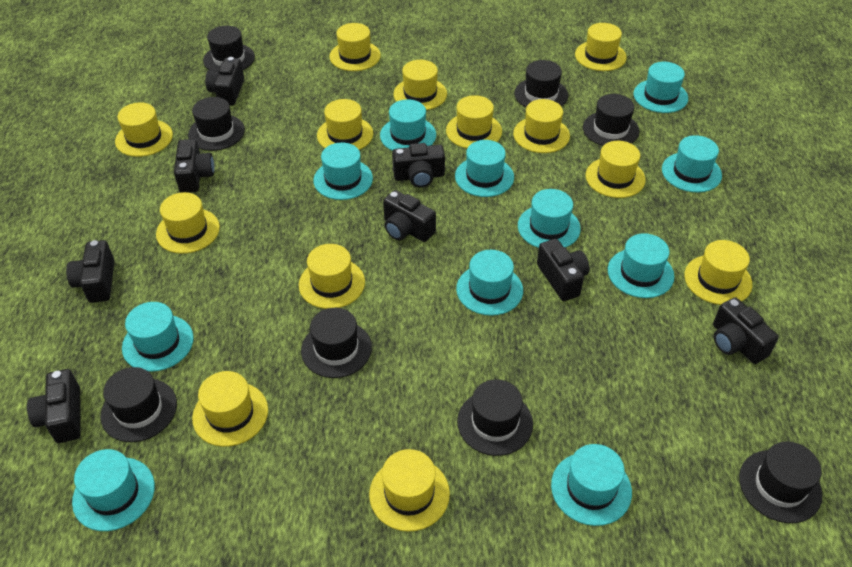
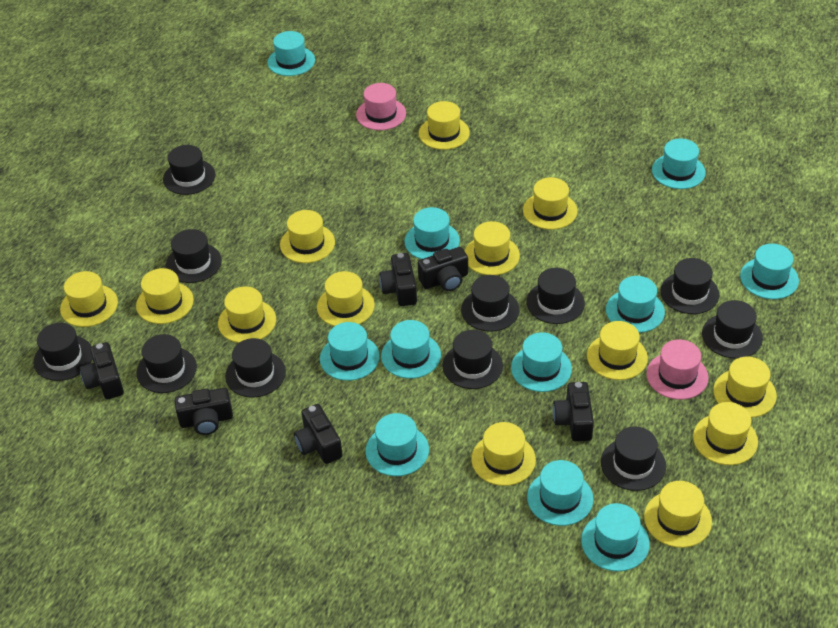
black camera: 8 -> 6
black hat: 8 -> 11
pink hat: 0 -> 2

